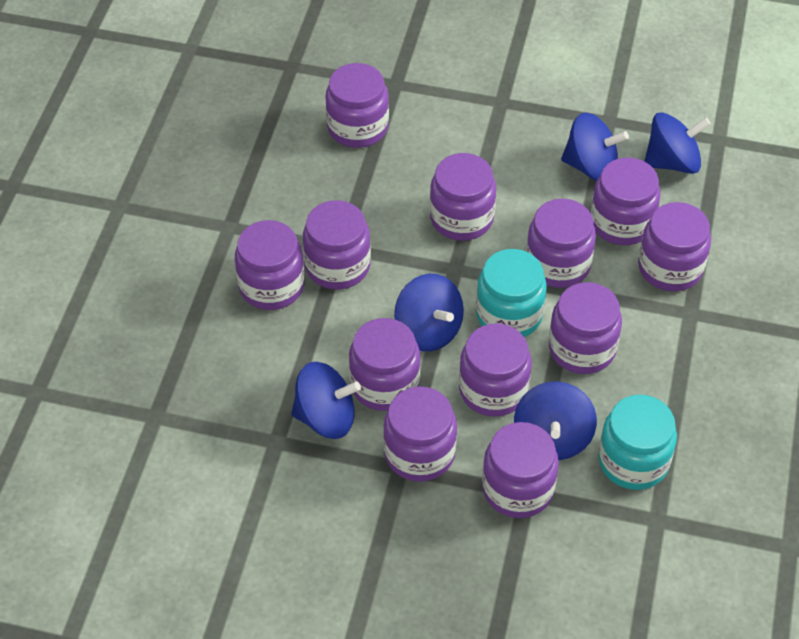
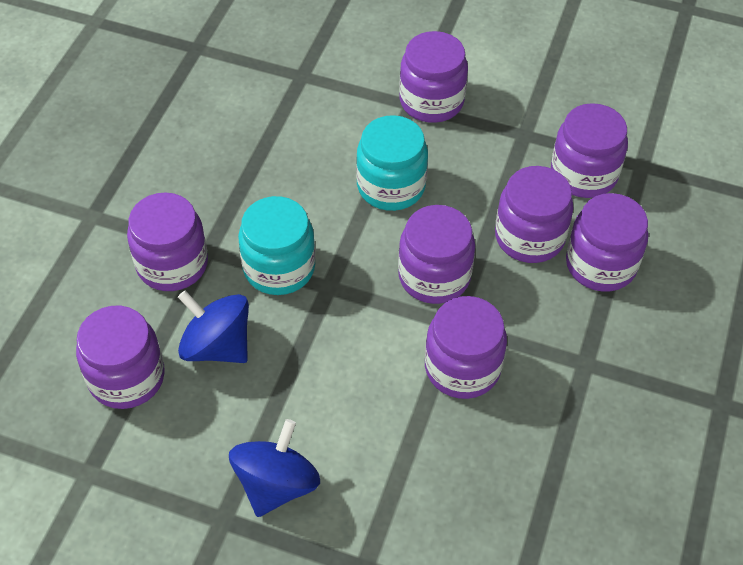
blue spinning top: 5 -> 2
purple jar: 12 -> 8

